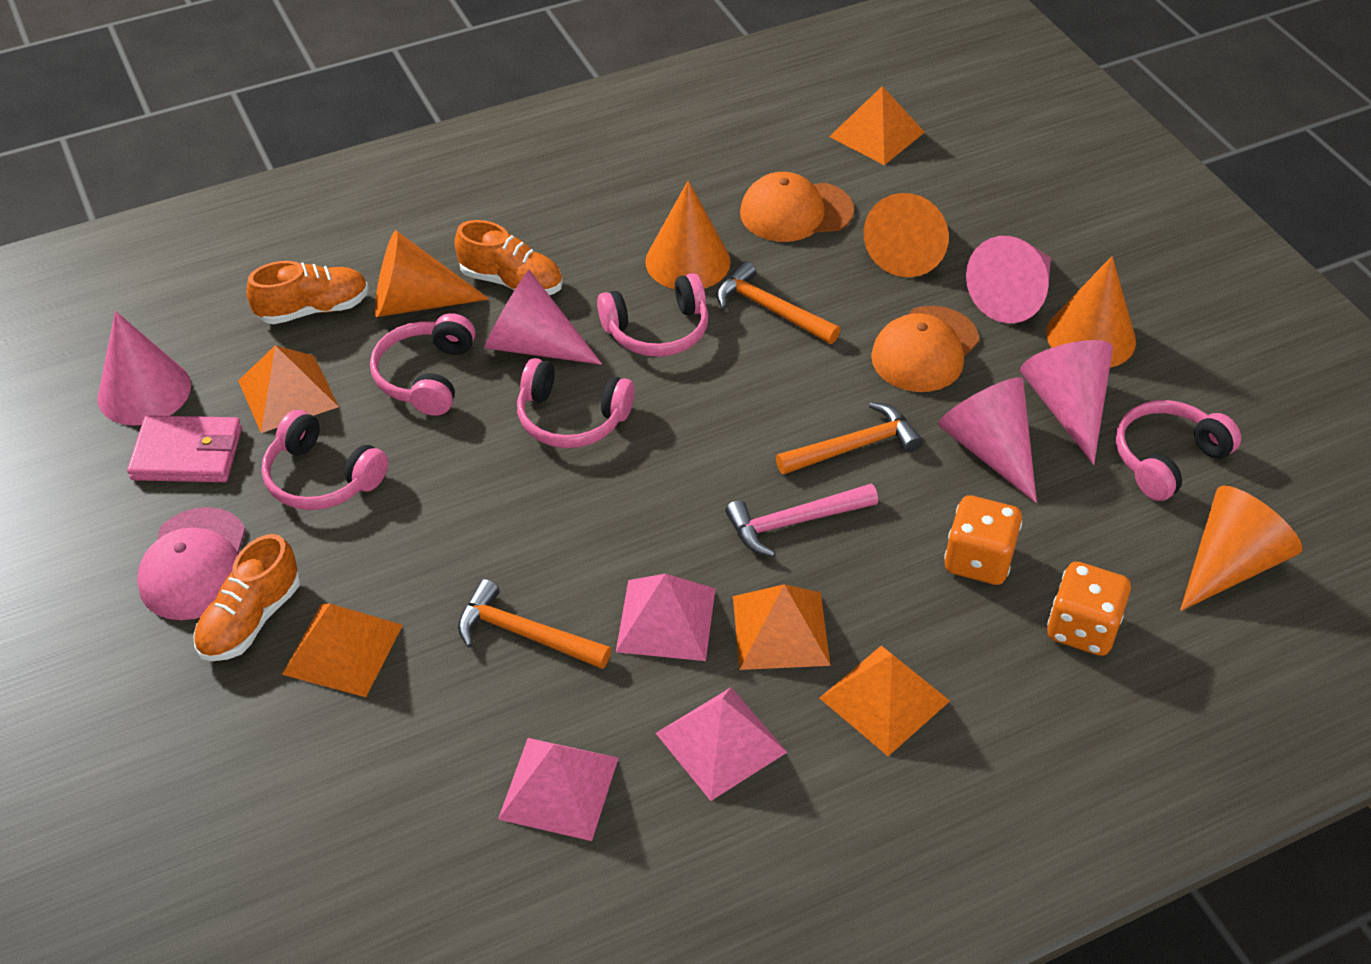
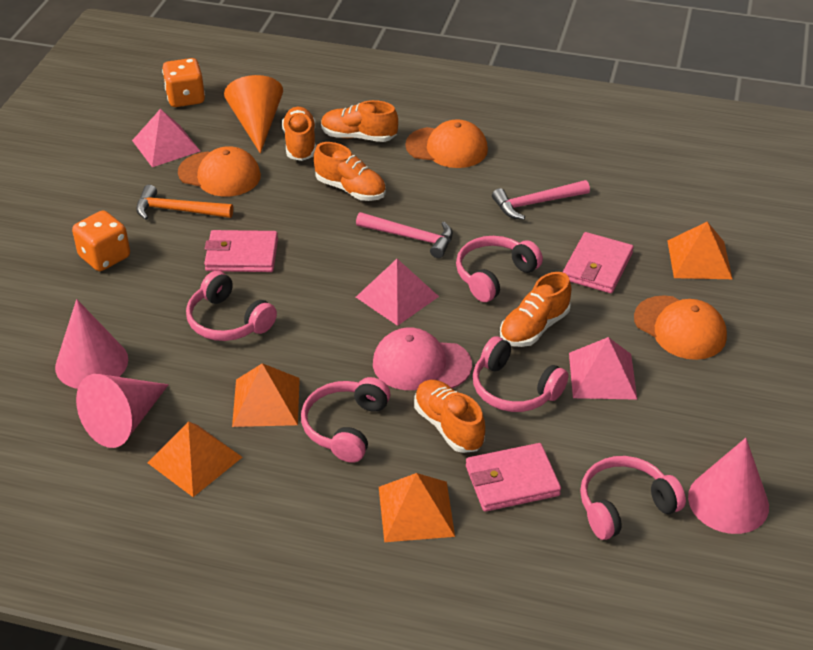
orange cap: 2 -> 3
orange cone: 5 -> 1
orange hammer: 3 -> 1
orange pyramid: 5 -> 4
orange shoe: 3 -> 5
pink cone: 5 -> 3
pink hammer: 1 -> 2
pink wallet: 1 -> 3

